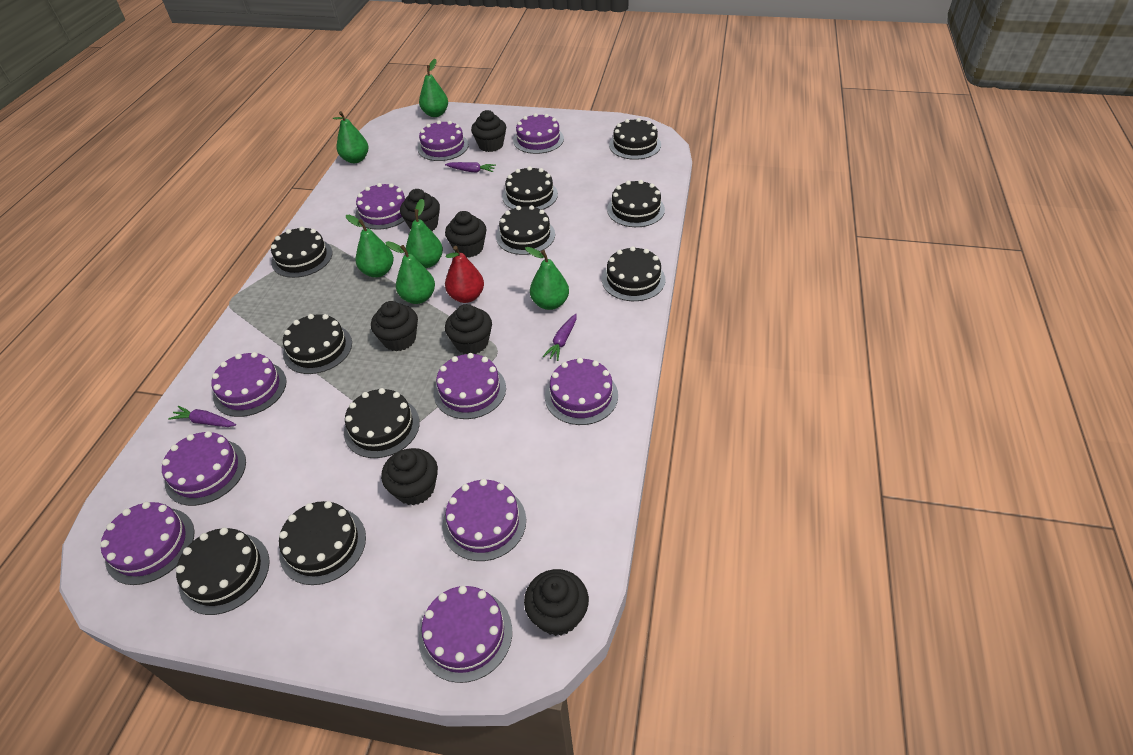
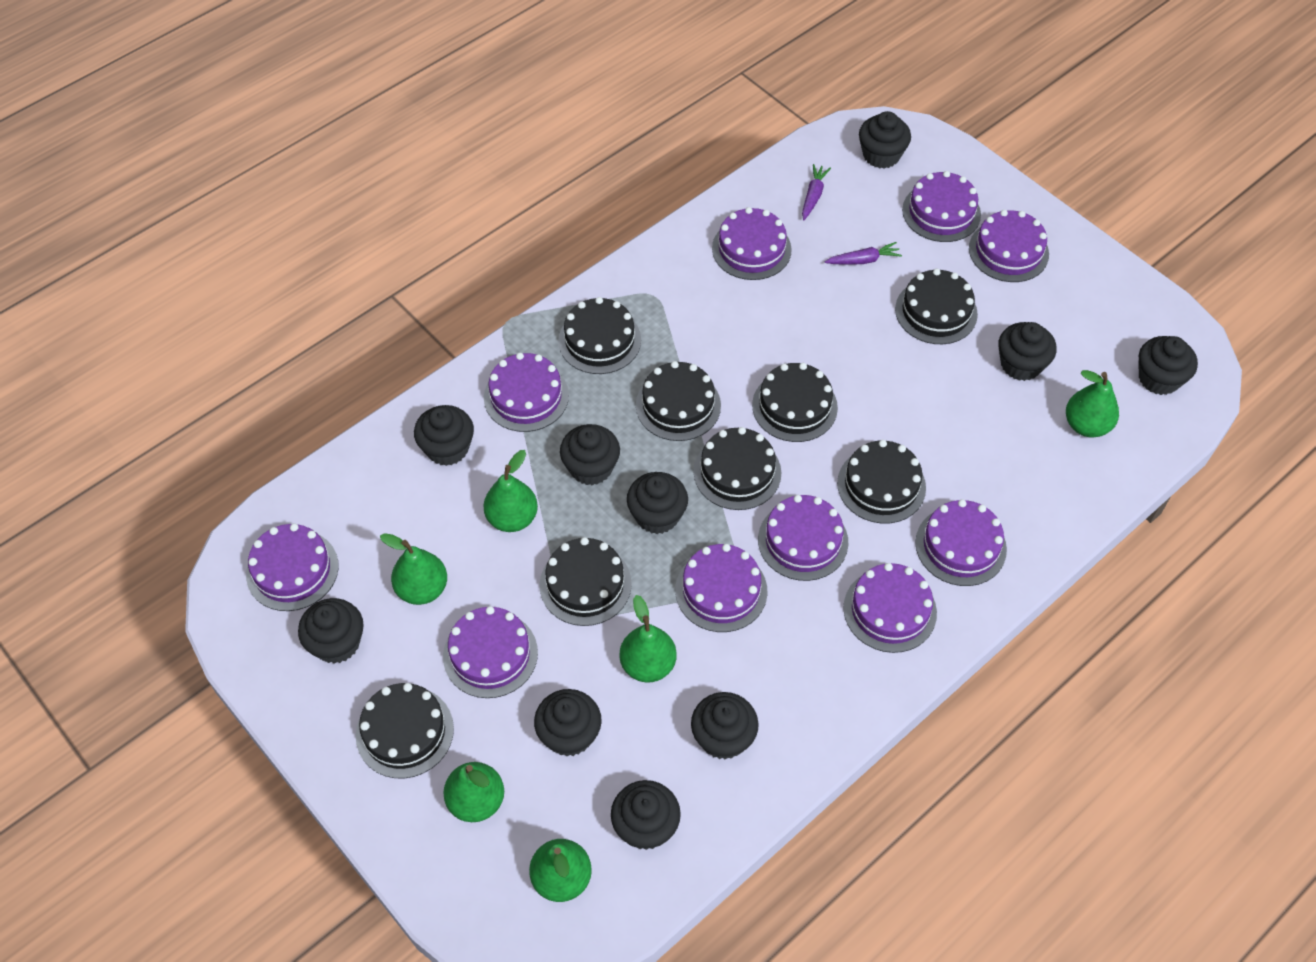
black cake: 10 -> 8
black cupcake: 7 -> 10
purple carrot: 3 -> 2
red pear: 1 -> 0

